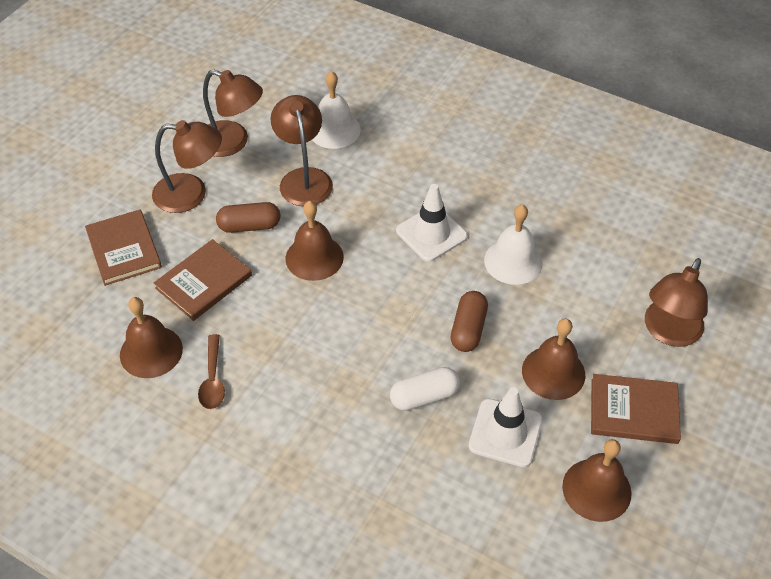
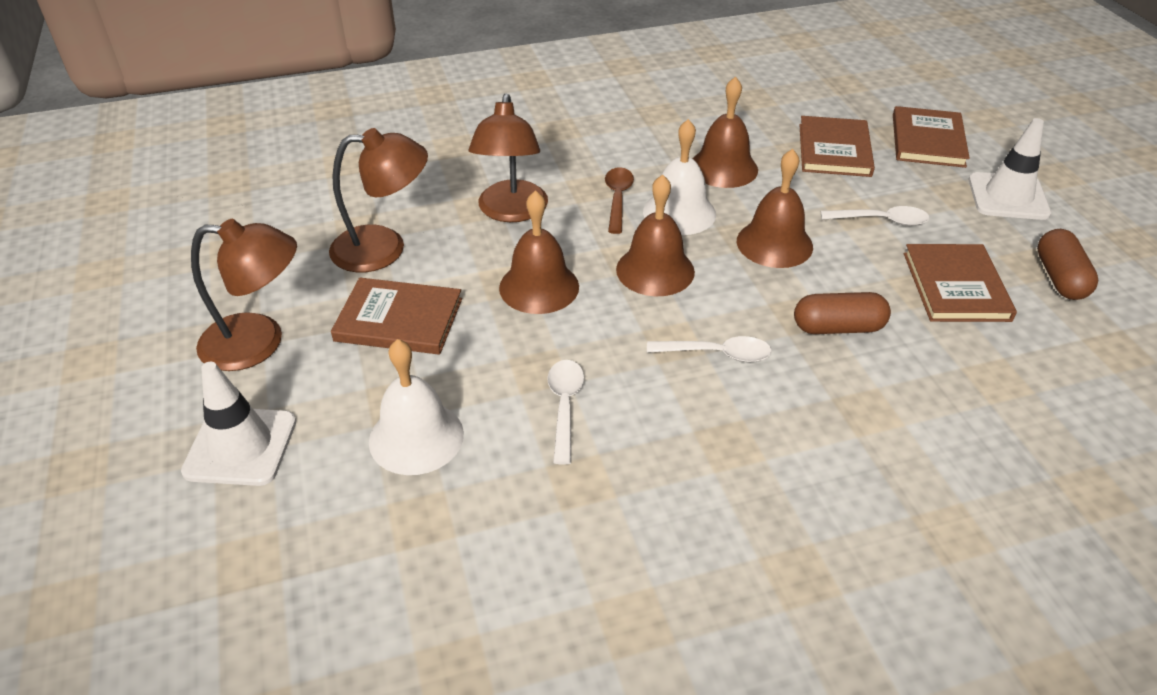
brown book: 3 -> 4
brown lamp: 4 -> 3
white capsule: 1 -> 0
white spoon: 0 -> 3

